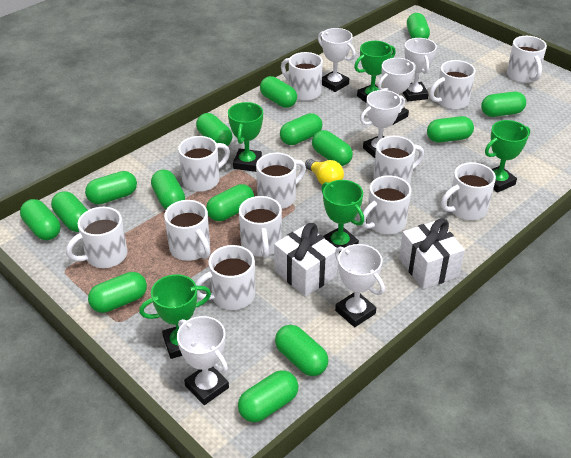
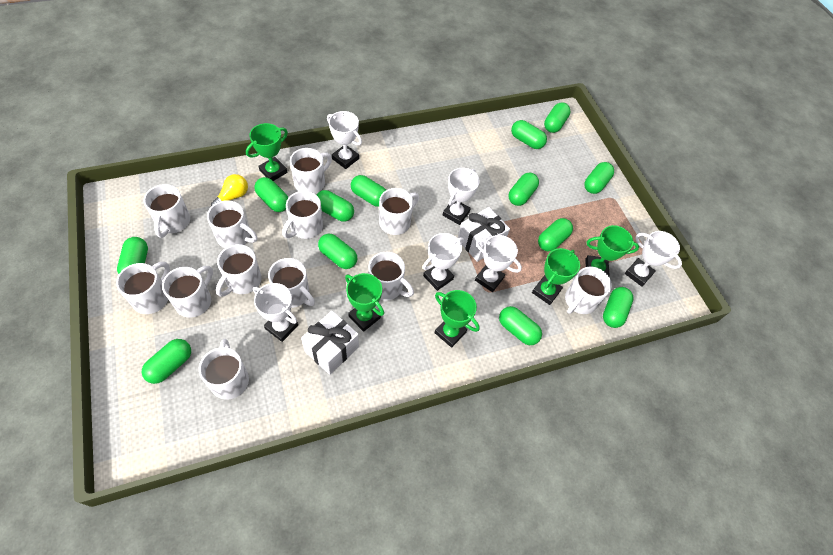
green capsule: 15 -> 13

